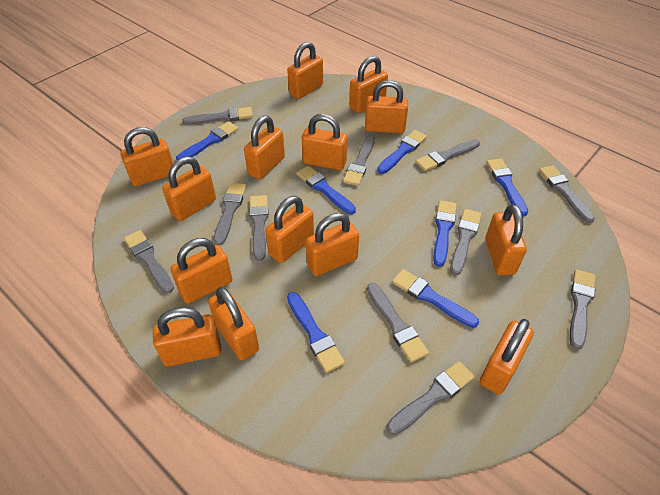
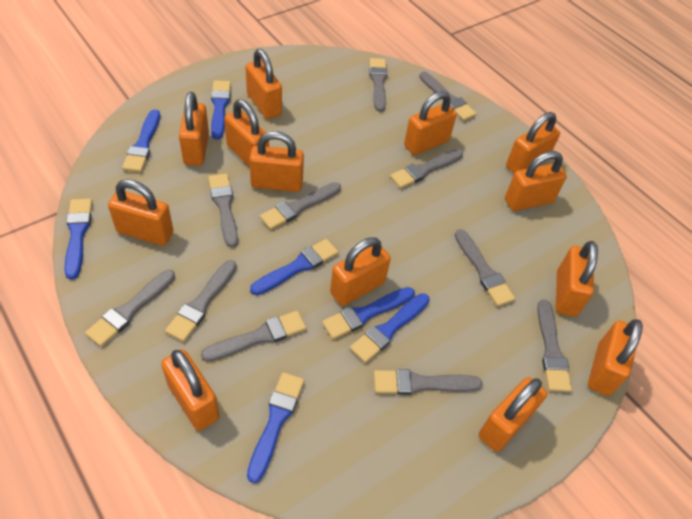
orange padlock: 14 -> 13

